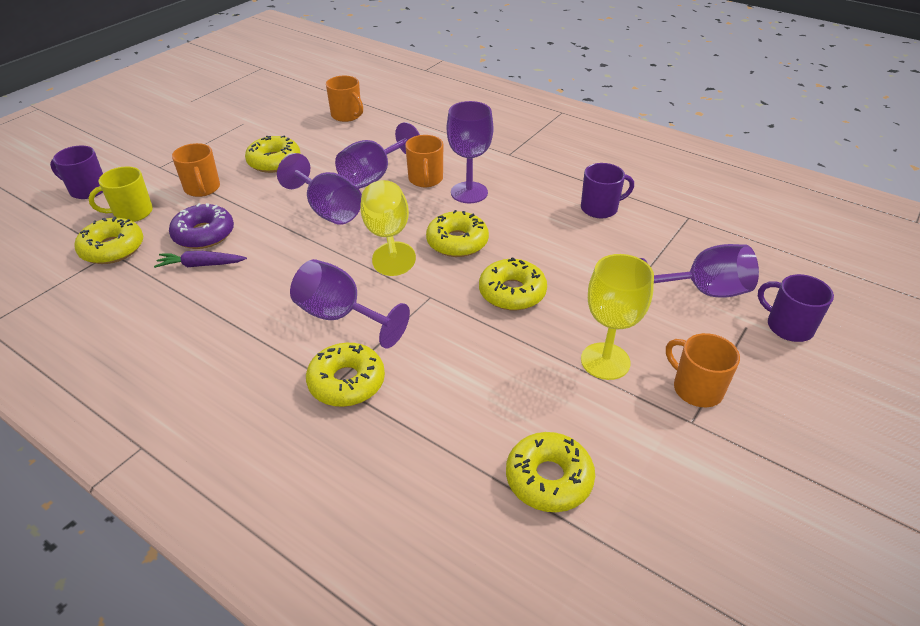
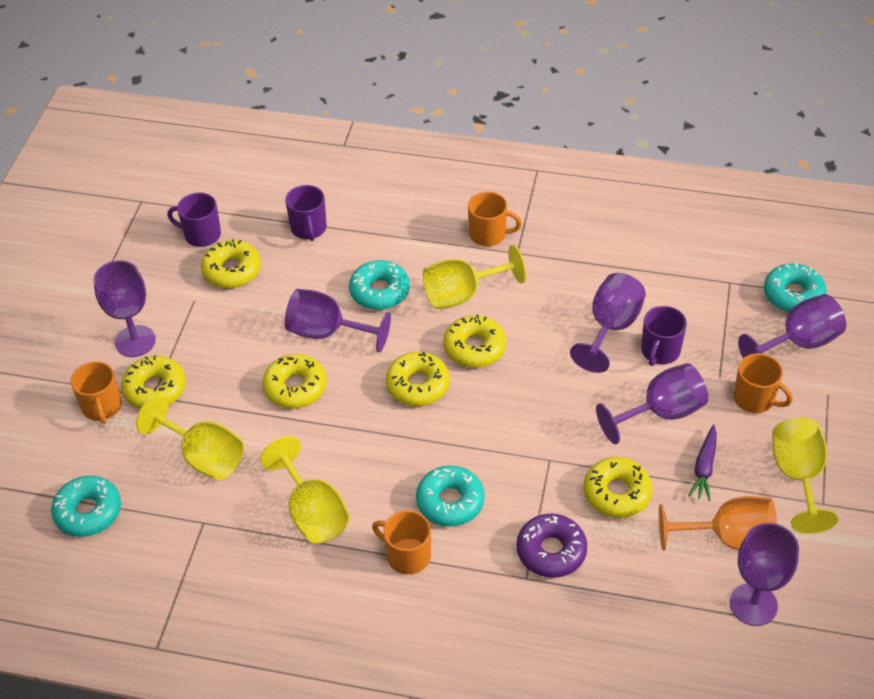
orange goblet: 0 -> 1
purple goblet: 5 -> 6
turquoise donut: 0 -> 4
yellow goblet: 2 -> 4
yellow mug: 1 -> 0

